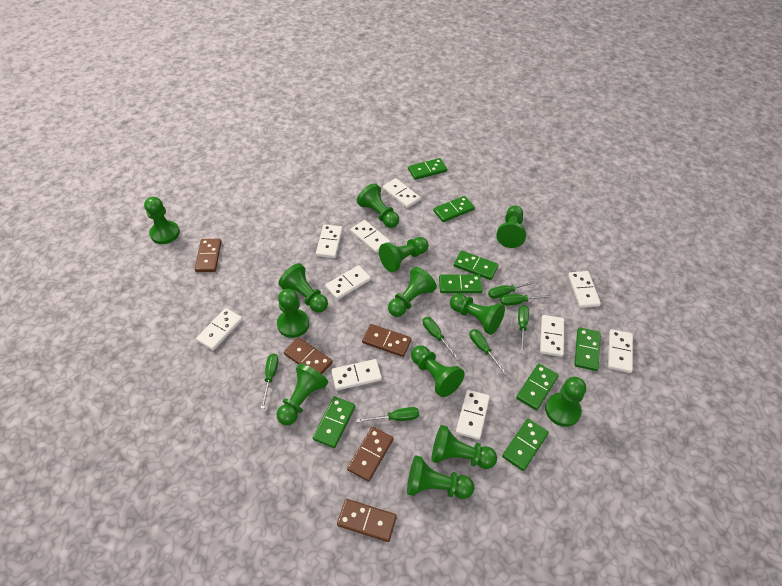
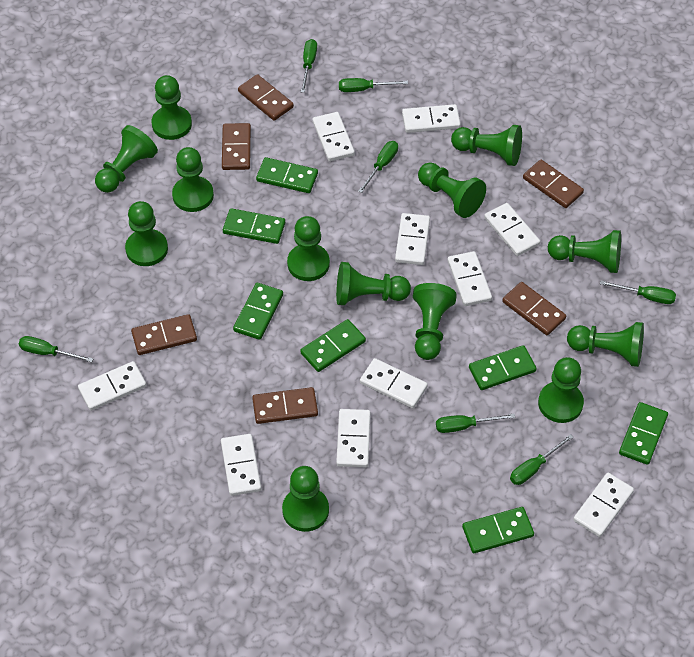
brown domino: 5 -> 6
green domino: 8 -> 7

